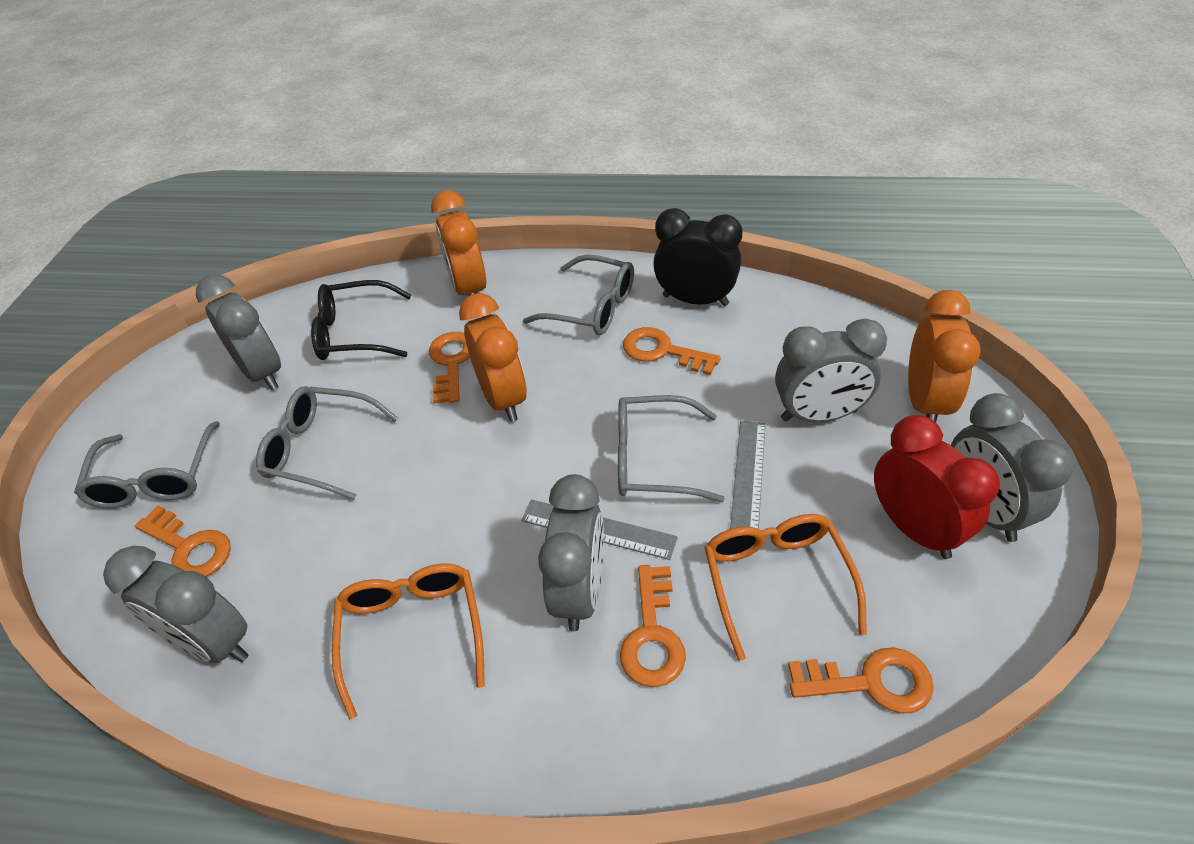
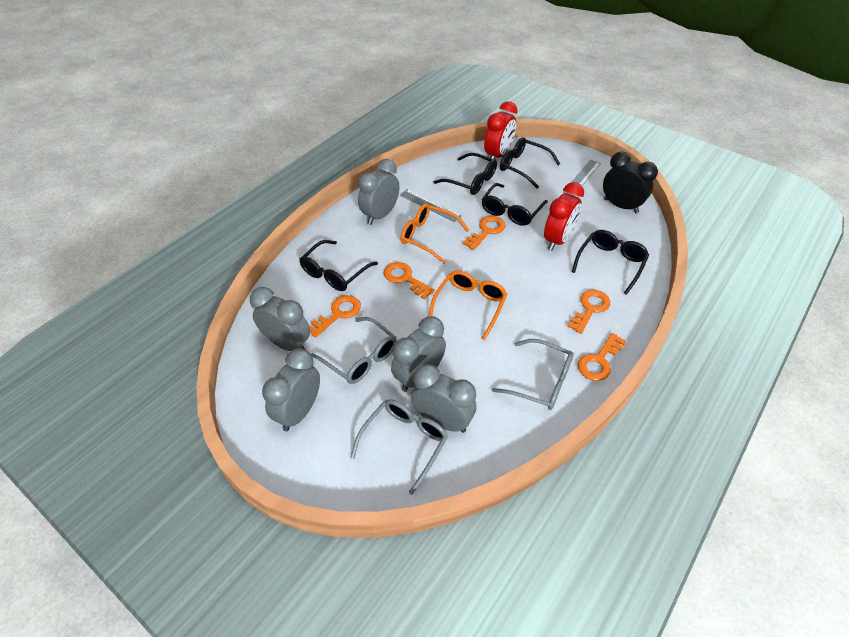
black glasses: 1 -> 5
grey glasses: 4 -> 3
orange clock: 3 -> 0
red clock: 1 -> 2

